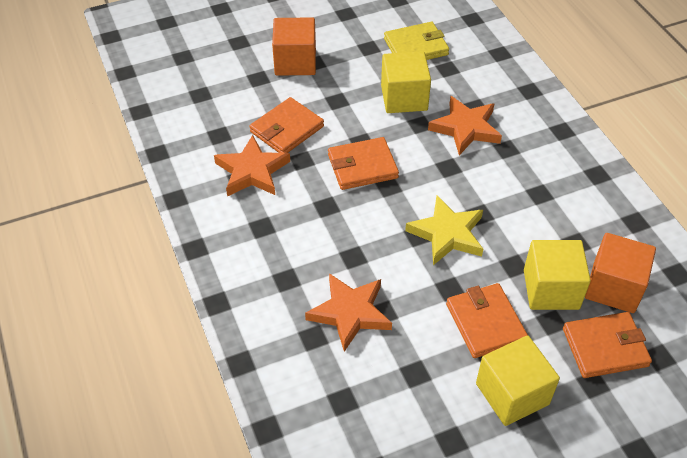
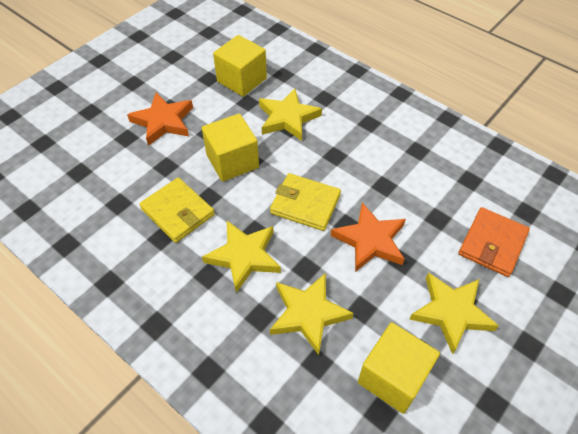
orange cube: 2 -> 0
orange star: 3 -> 2
orange wallet: 4 -> 1
yellow star: 1 -> 4
yellow wallet: 1 -> 2

